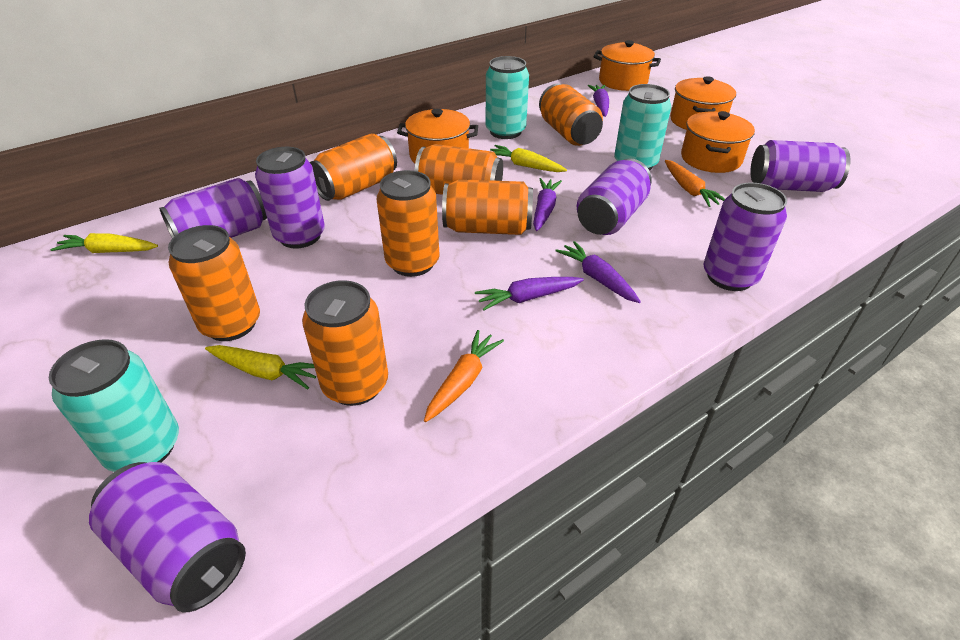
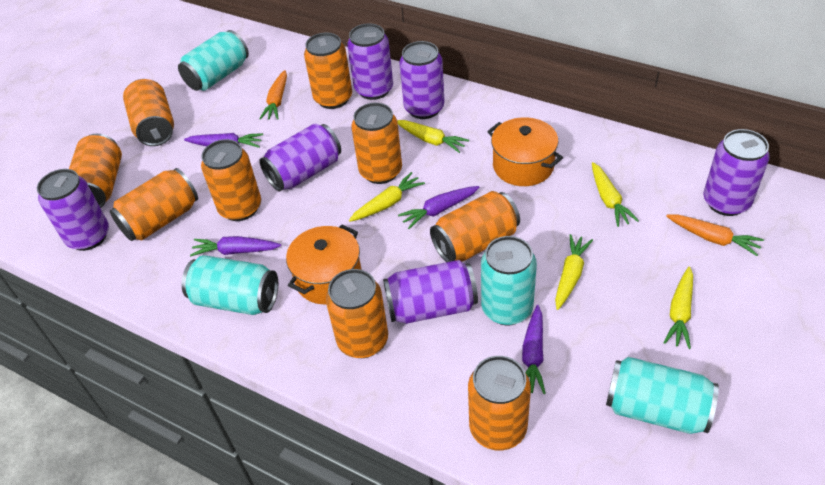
orange can: 7 -> 9
orange pot: 4 -> 2
turquoise can: 3 -> 4
yellow carrot: 3 -> 5

